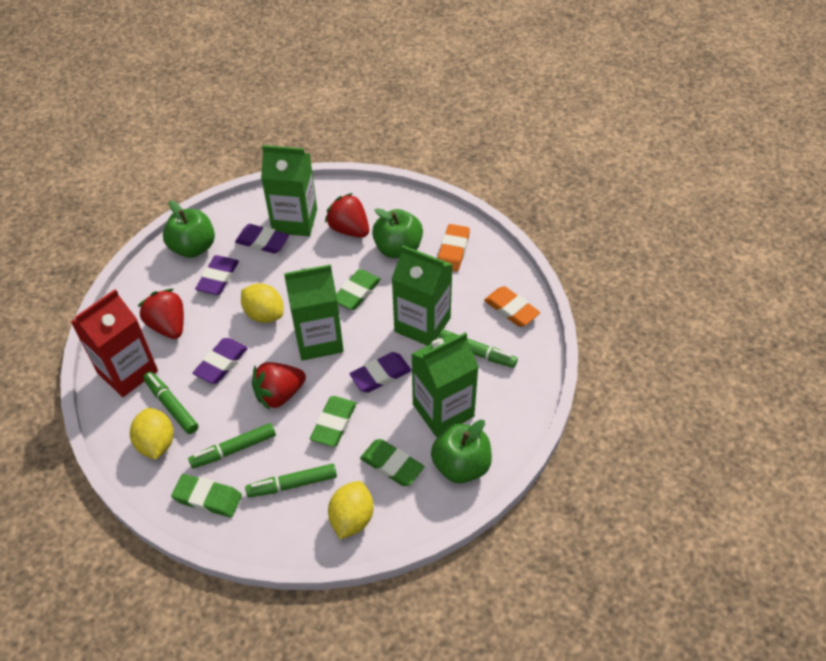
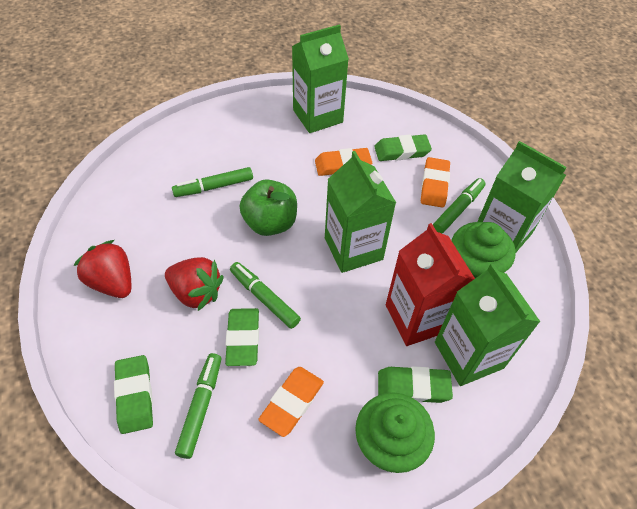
green apple: 3 -> 1
green cupcake: 0 -> 2
orange eraser: 2 -> 3
purple eraser: 4 -> 0
red strawberry: 3 -> 2
yellow lemon: 3 -> 0

